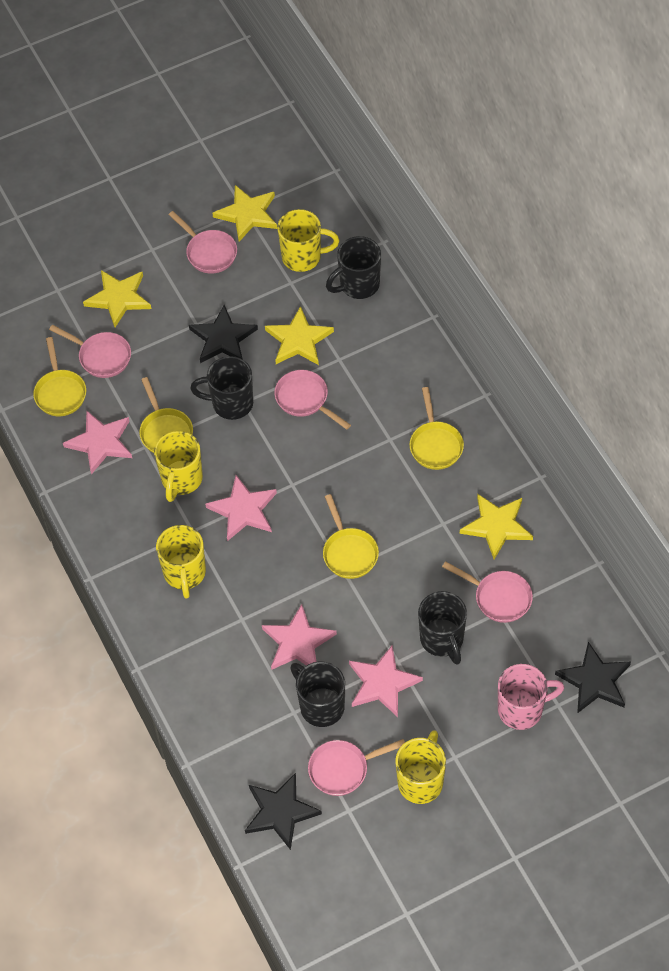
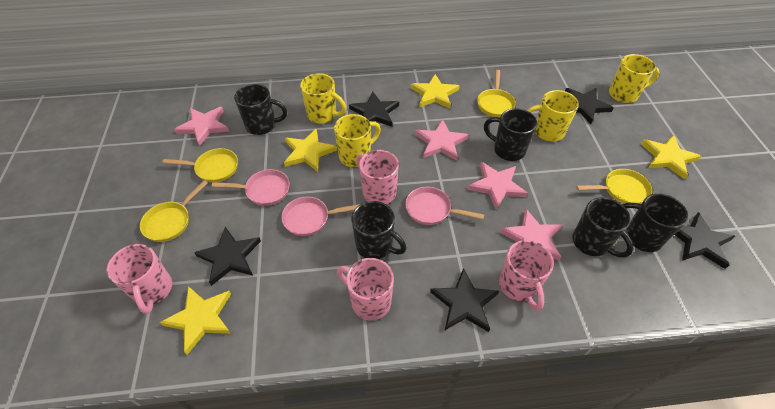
black mug: 4 -> 5
black star: 3 -> 5
pink mug: 1 -> 4
pink pan: 5 -> 3

